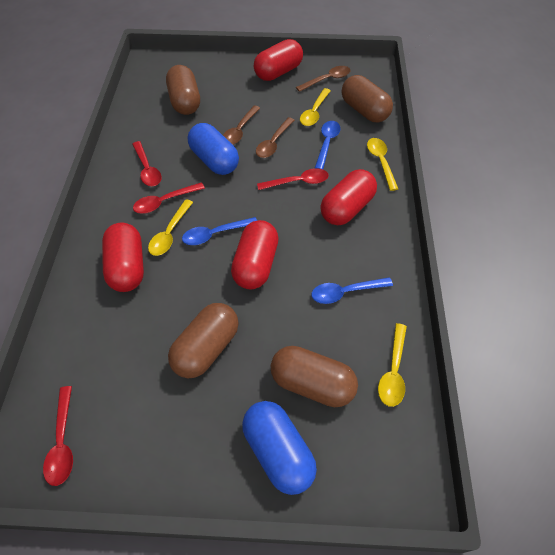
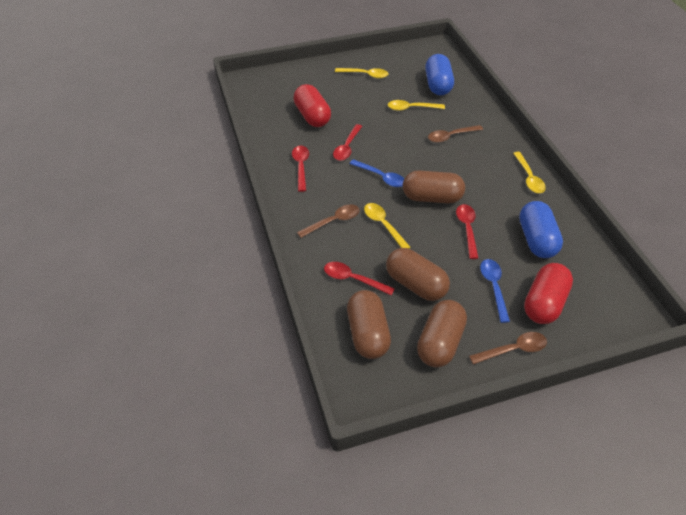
blue spoon: 3 -> 2
red capsule: 4 -> 2

